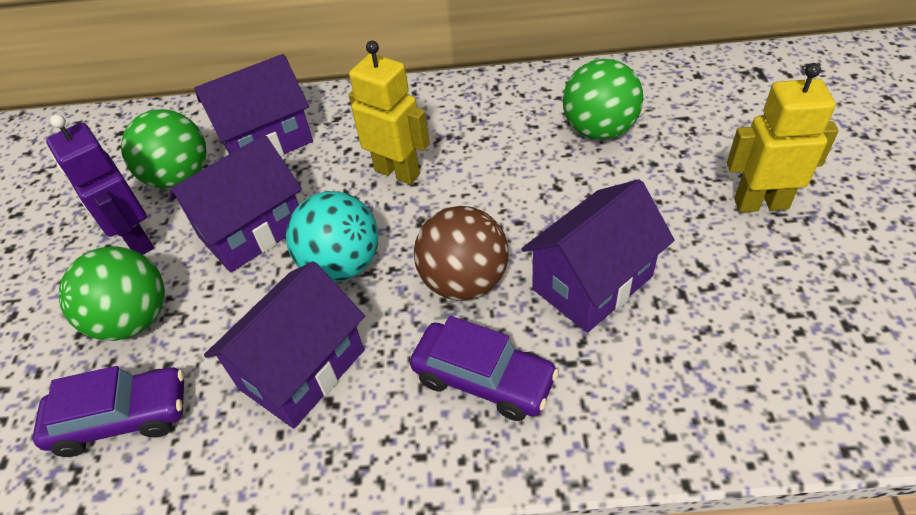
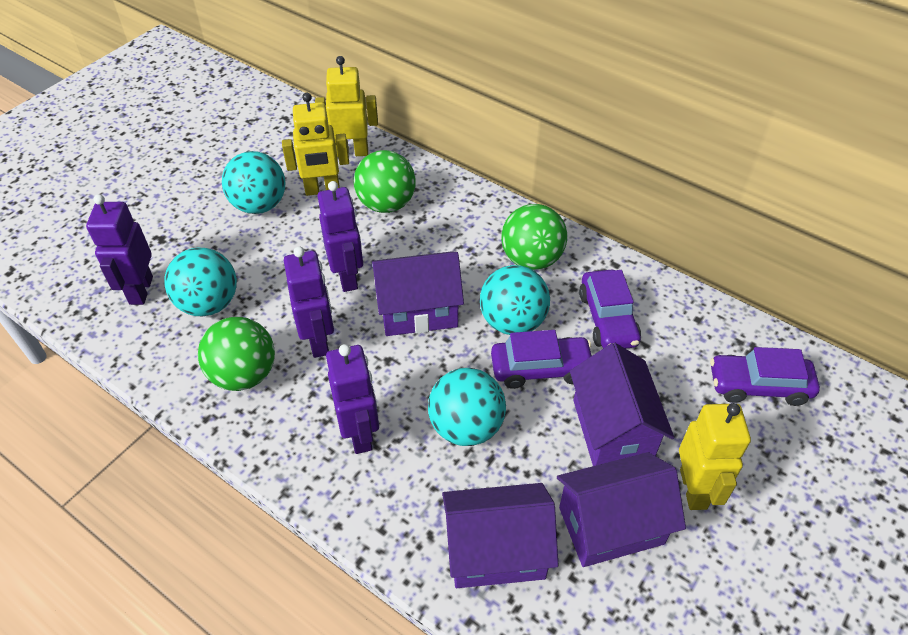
brown ball: 1 -> 0
purple car: 2 -> 3
purple robot: 1 -> 4
turquoise ball: 1 -> 4
yellow robot: 2 -> 3

